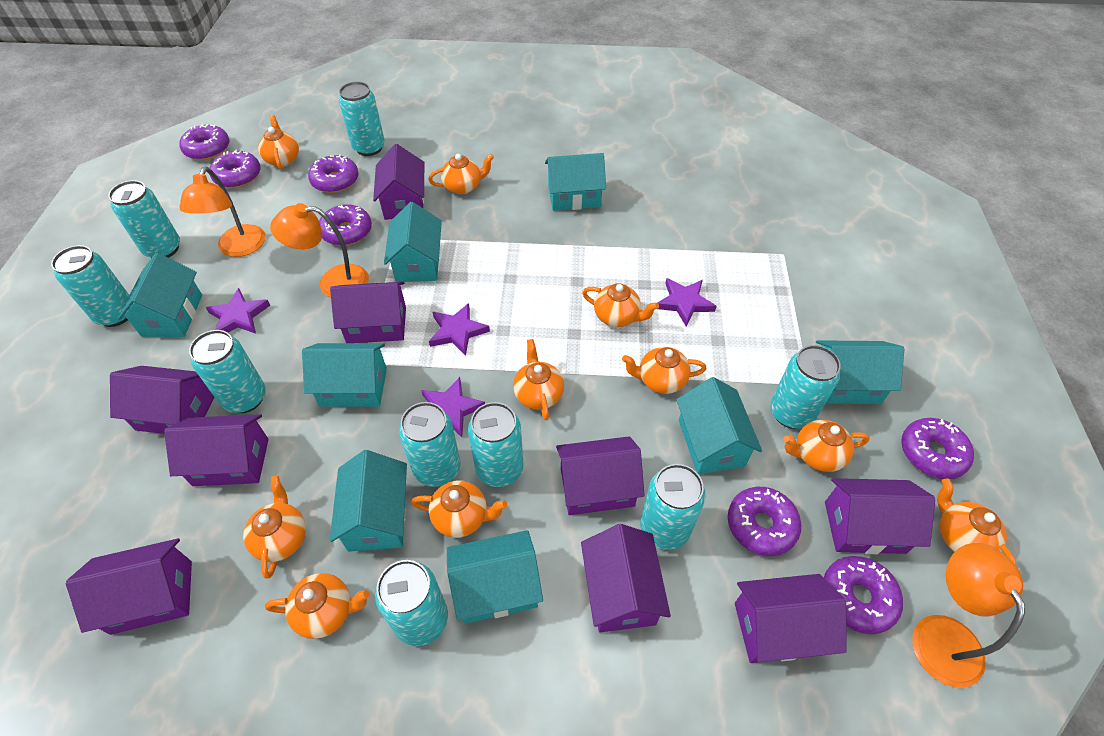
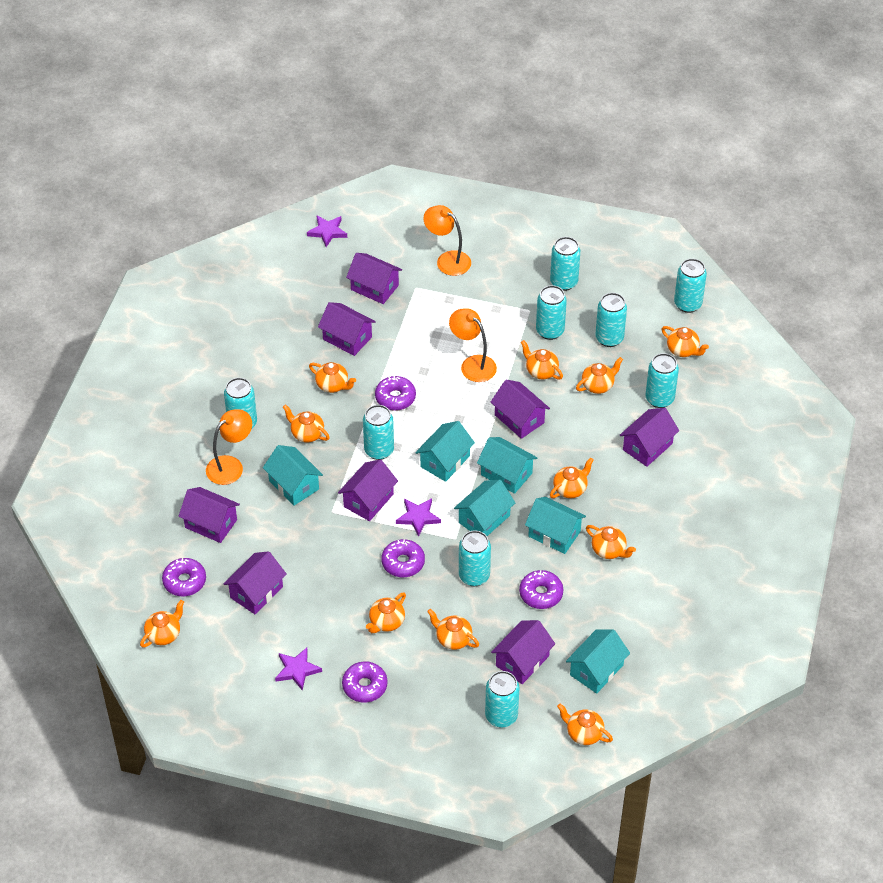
orange teapot: 10 -> 11
purple donut: 7 -> 5
purple house: 9 -> 8
purple star: 4 -> 3
turquoise house: 8 -> 6

